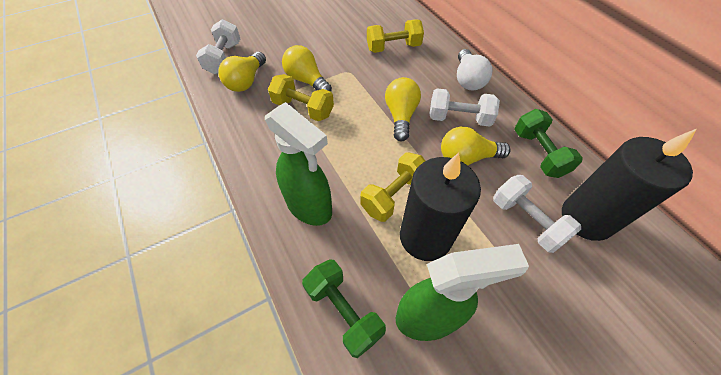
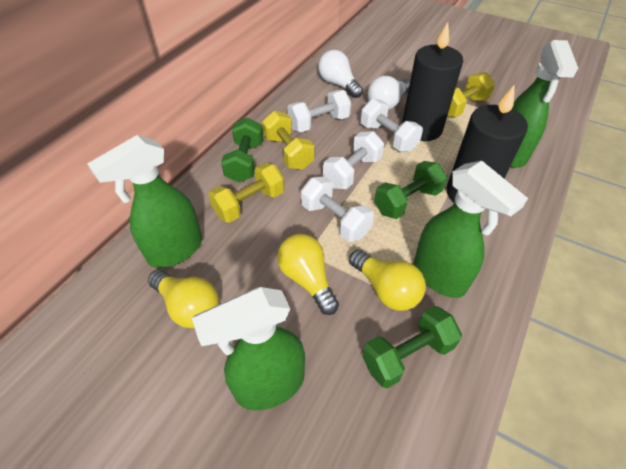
green dumbbell: 2 -> 3
green spray bottle: 2 -> 4
white dumbbell: 3 -> 4
white light bulb: 1 -> 2
yellow light bulb: 4 -> 3

